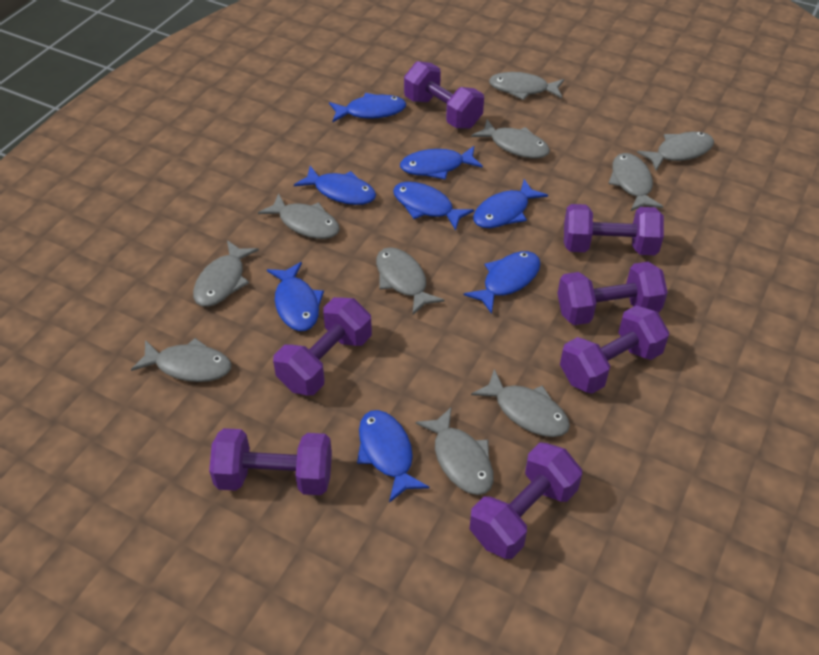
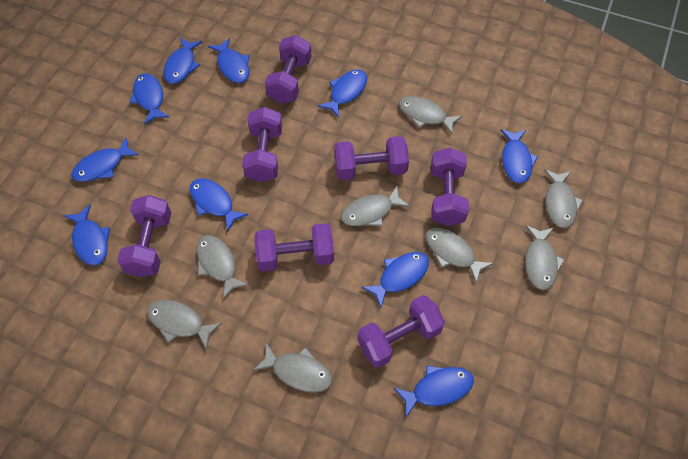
blue fish: 8 -> 10
grey fish: 10 -> 8

